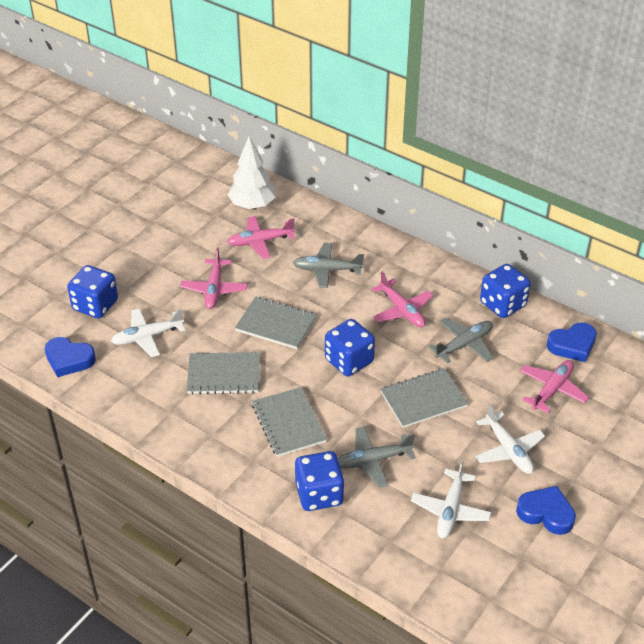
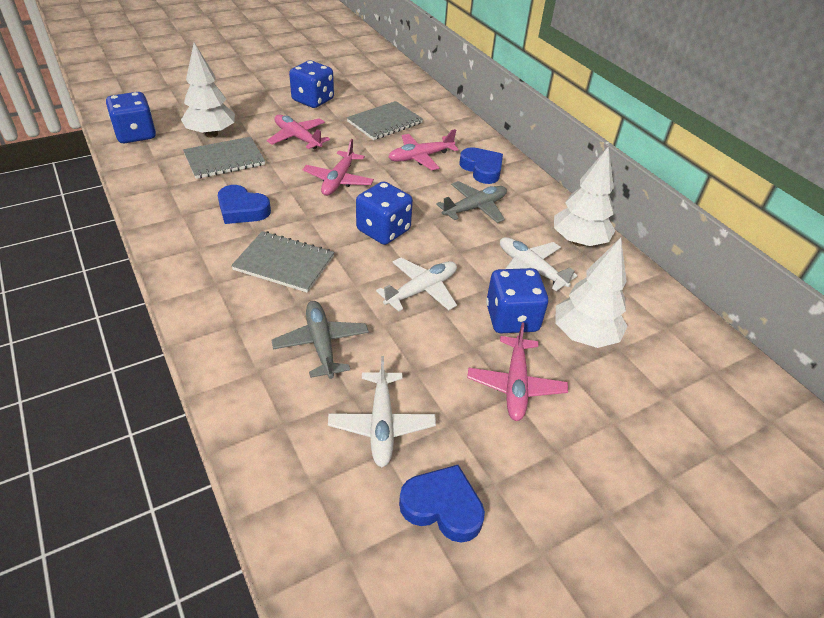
grey notebook: 4 -> 3
grey plane: 3 -> 2
white tree: 1 -> 3

